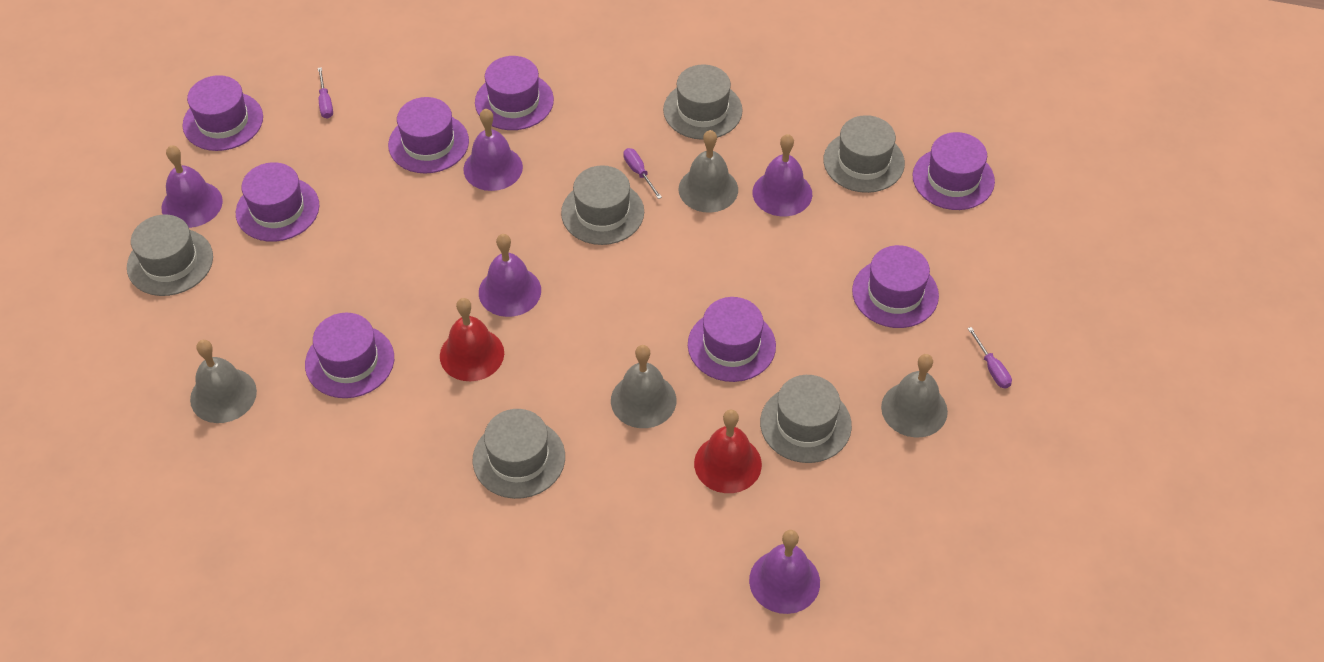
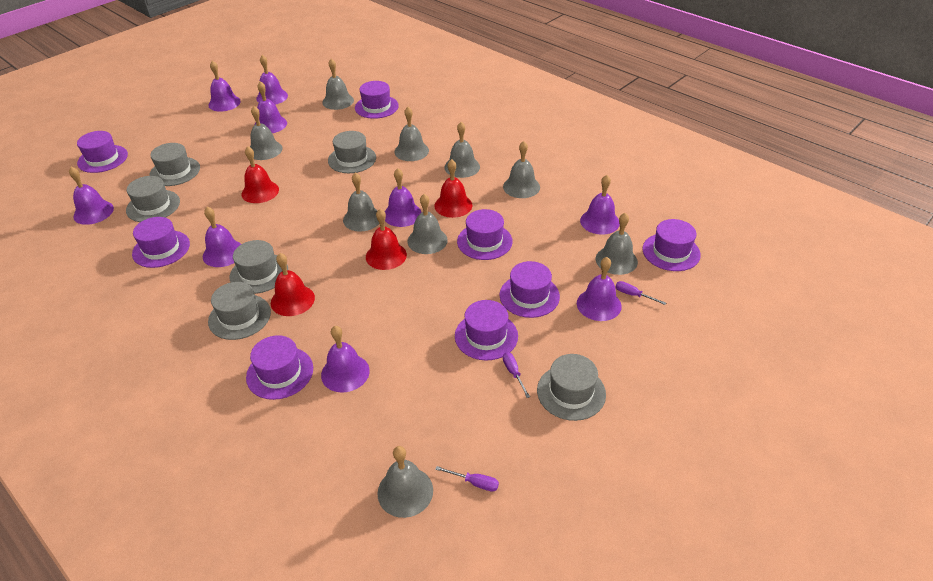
grey bell: 4 -> 9
purple bell: 5 -> 9
red bell: 2 -> 4

